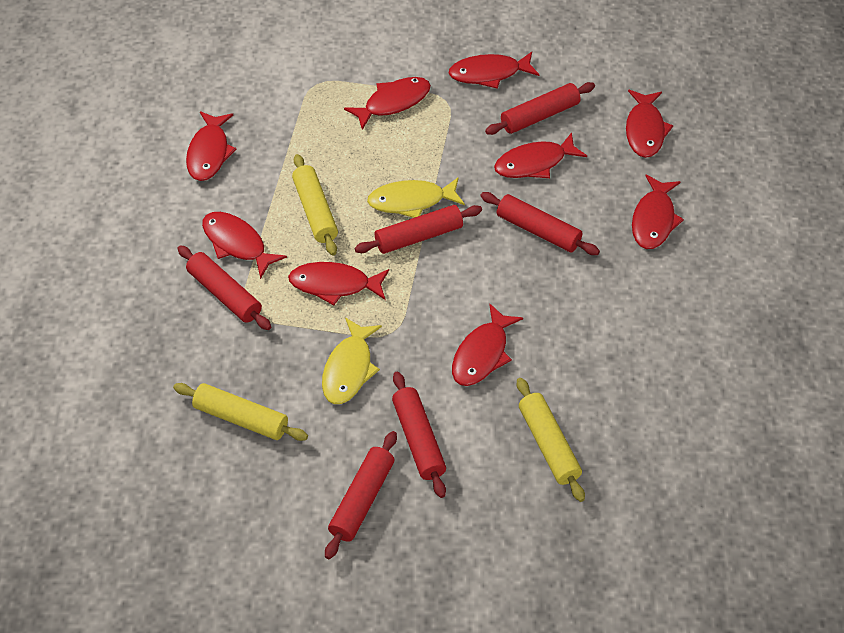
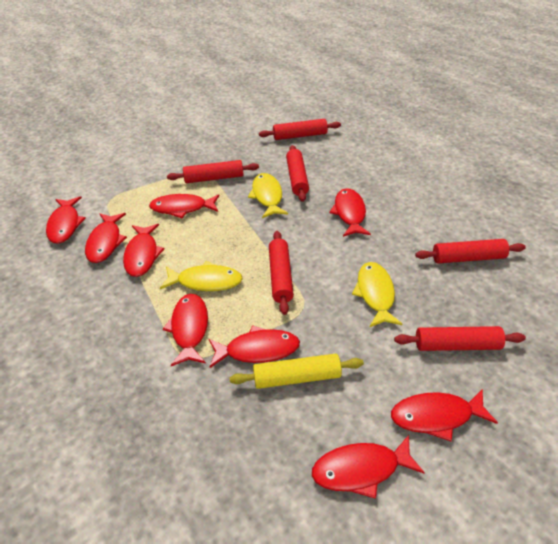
yellow fish: 2 -> 3
yellow rolling pin: 3 -> 1

